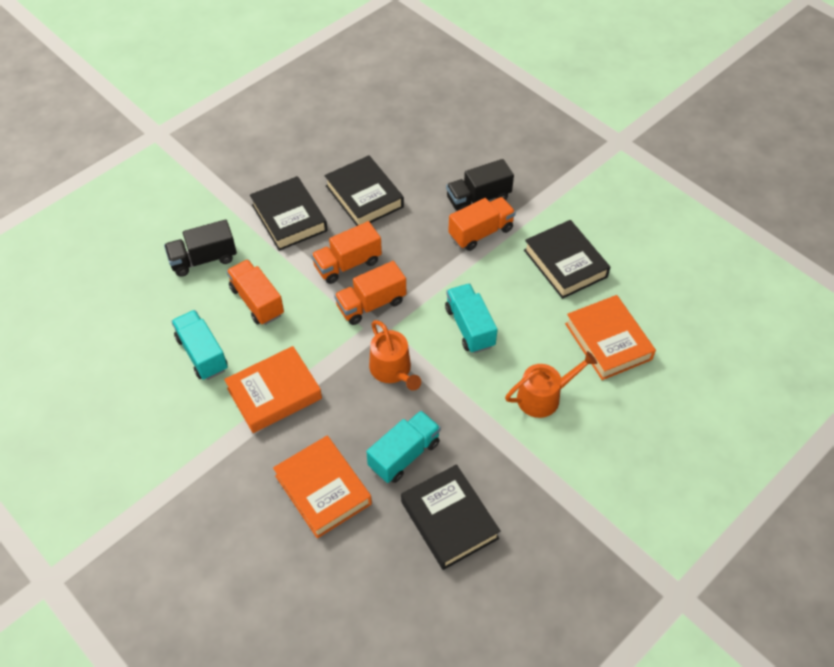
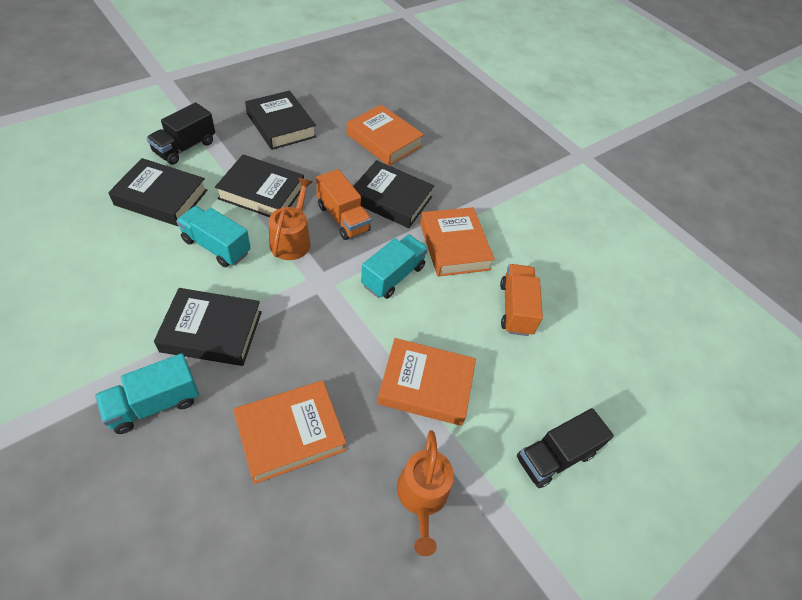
black book: 4 -> 5
orange book: 3 -> 4
orange truck: 4 -> 2

